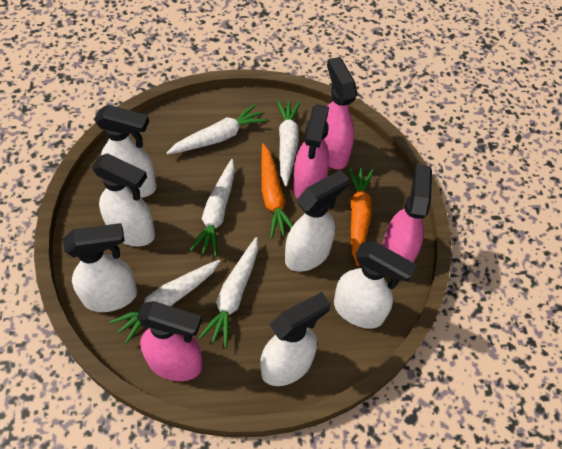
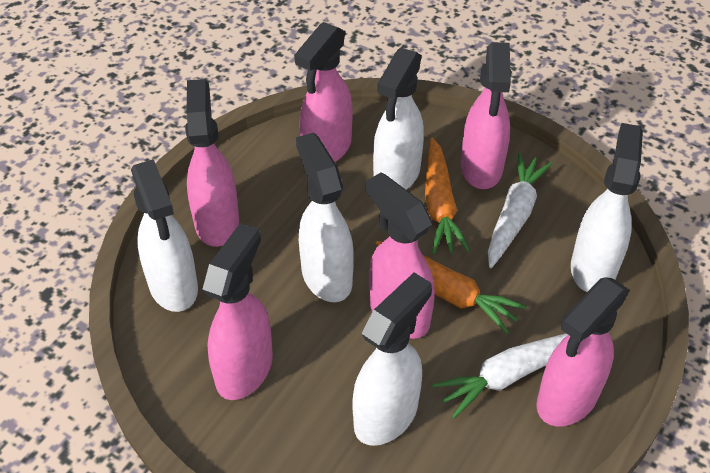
pink spray bottle: 4 -> 6
white carrot: 5 -> 2
white spray bottle: 6 -> 5

